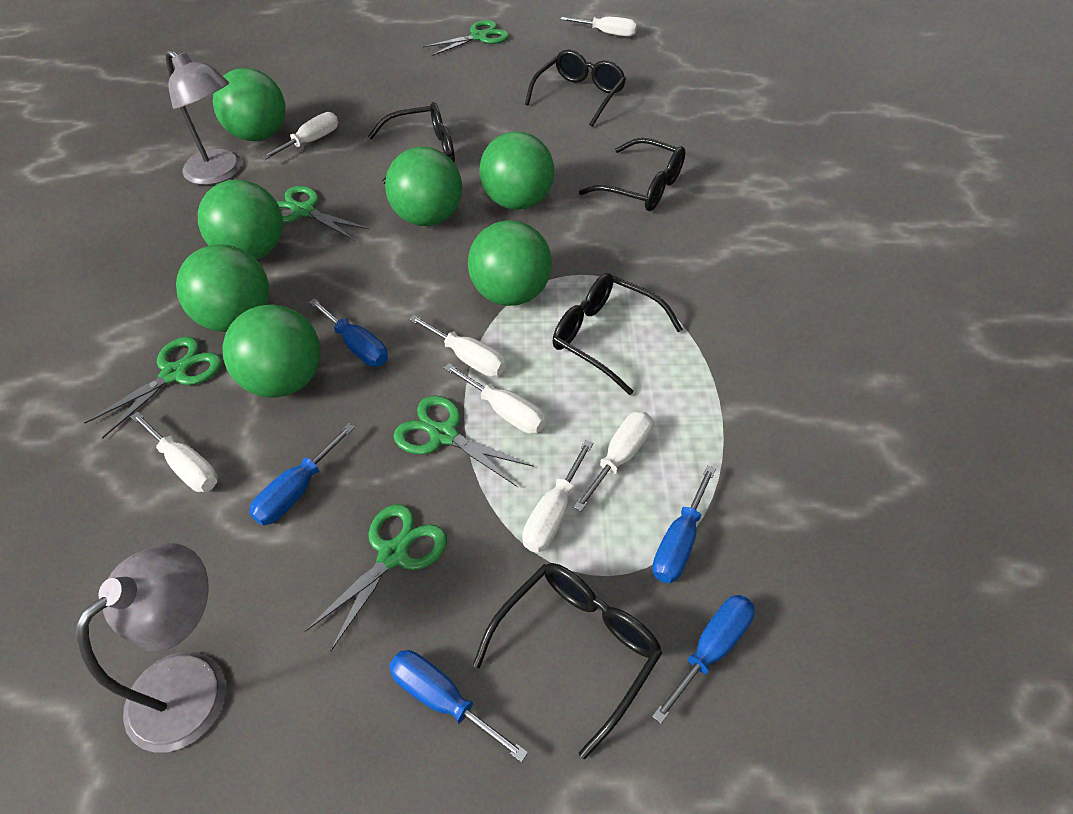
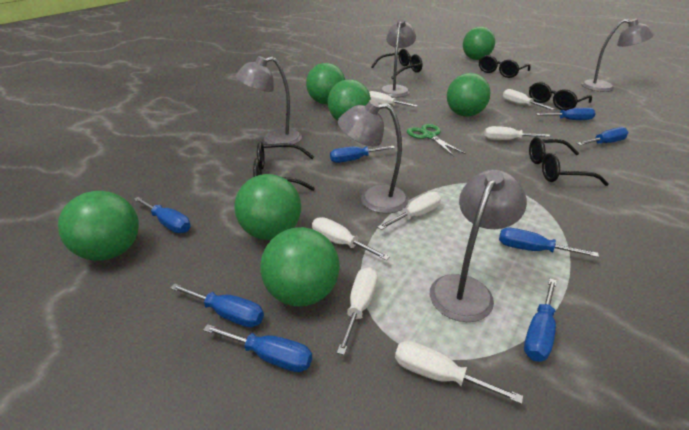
blue screwdriver: 5 -> 8
green scissors: 5 -> 1
grey lamp: 2 -> 5

